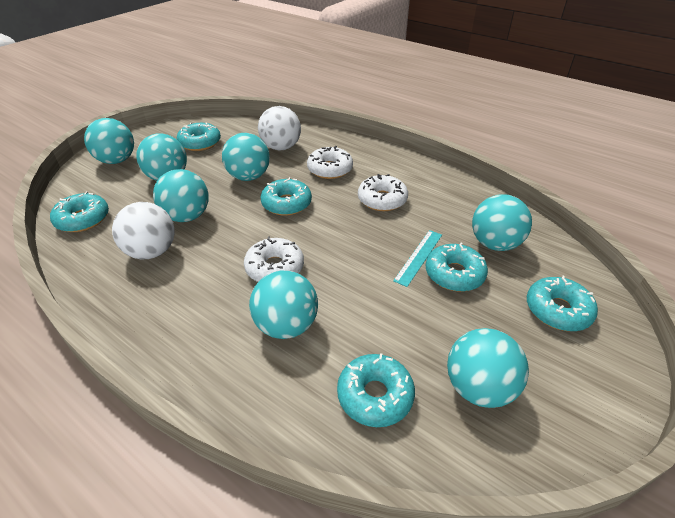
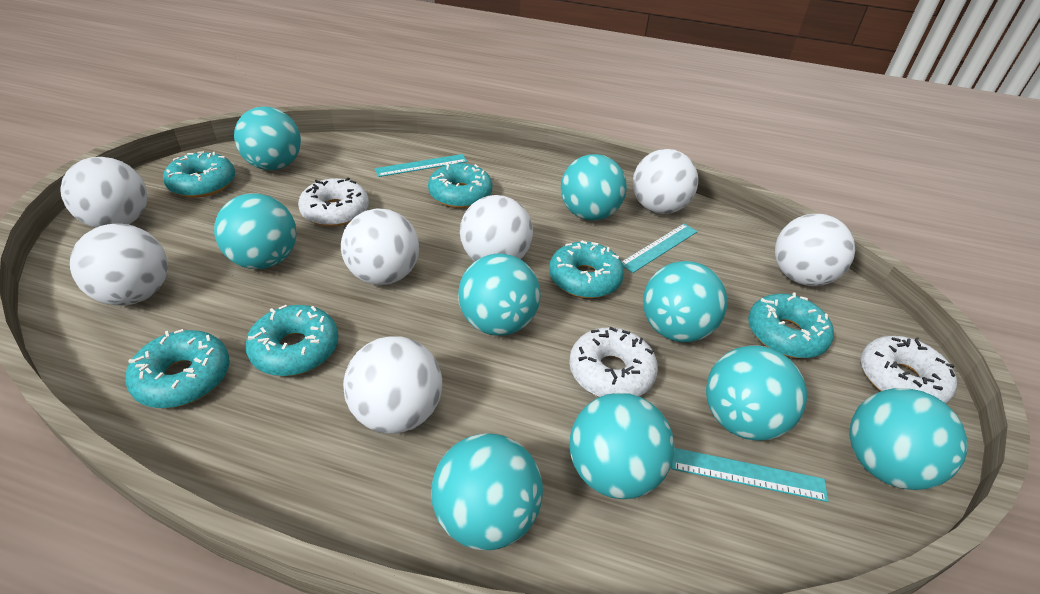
turquoise ball: 7 -> 9
turquoise ruler: 1 -> 3
white ball: 2 -> 7

